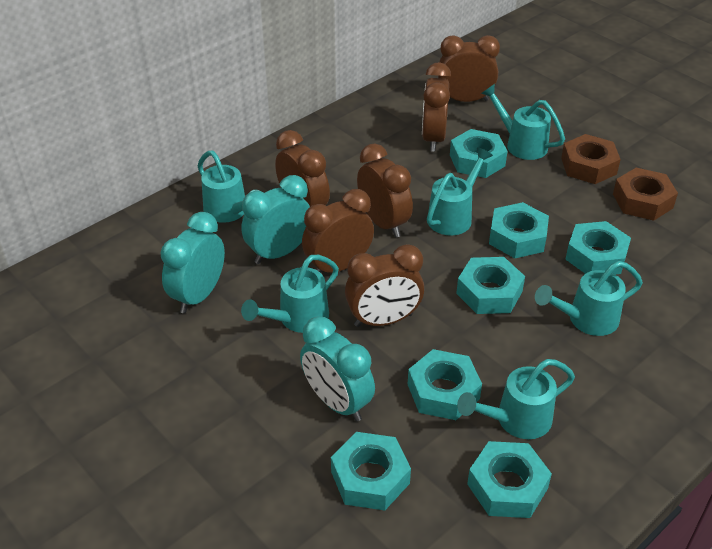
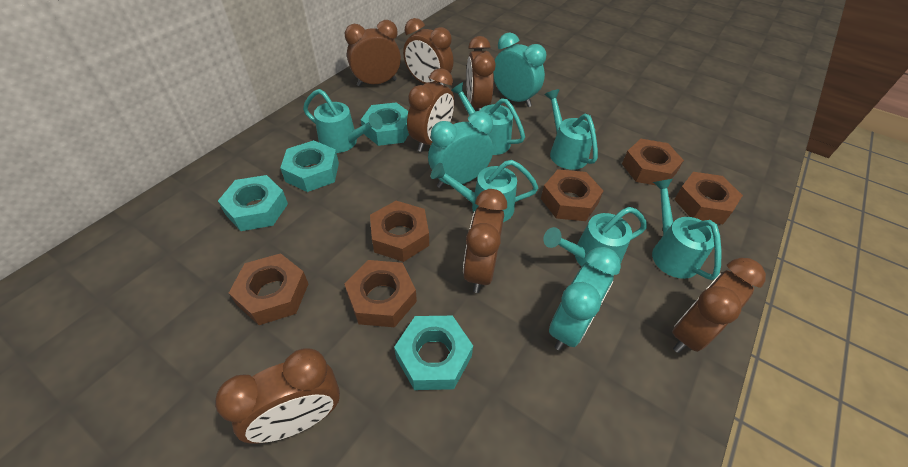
brown clock: 6 -> 7
brown nut: 2 -> 6
turquoise nut: 7 -> 4

